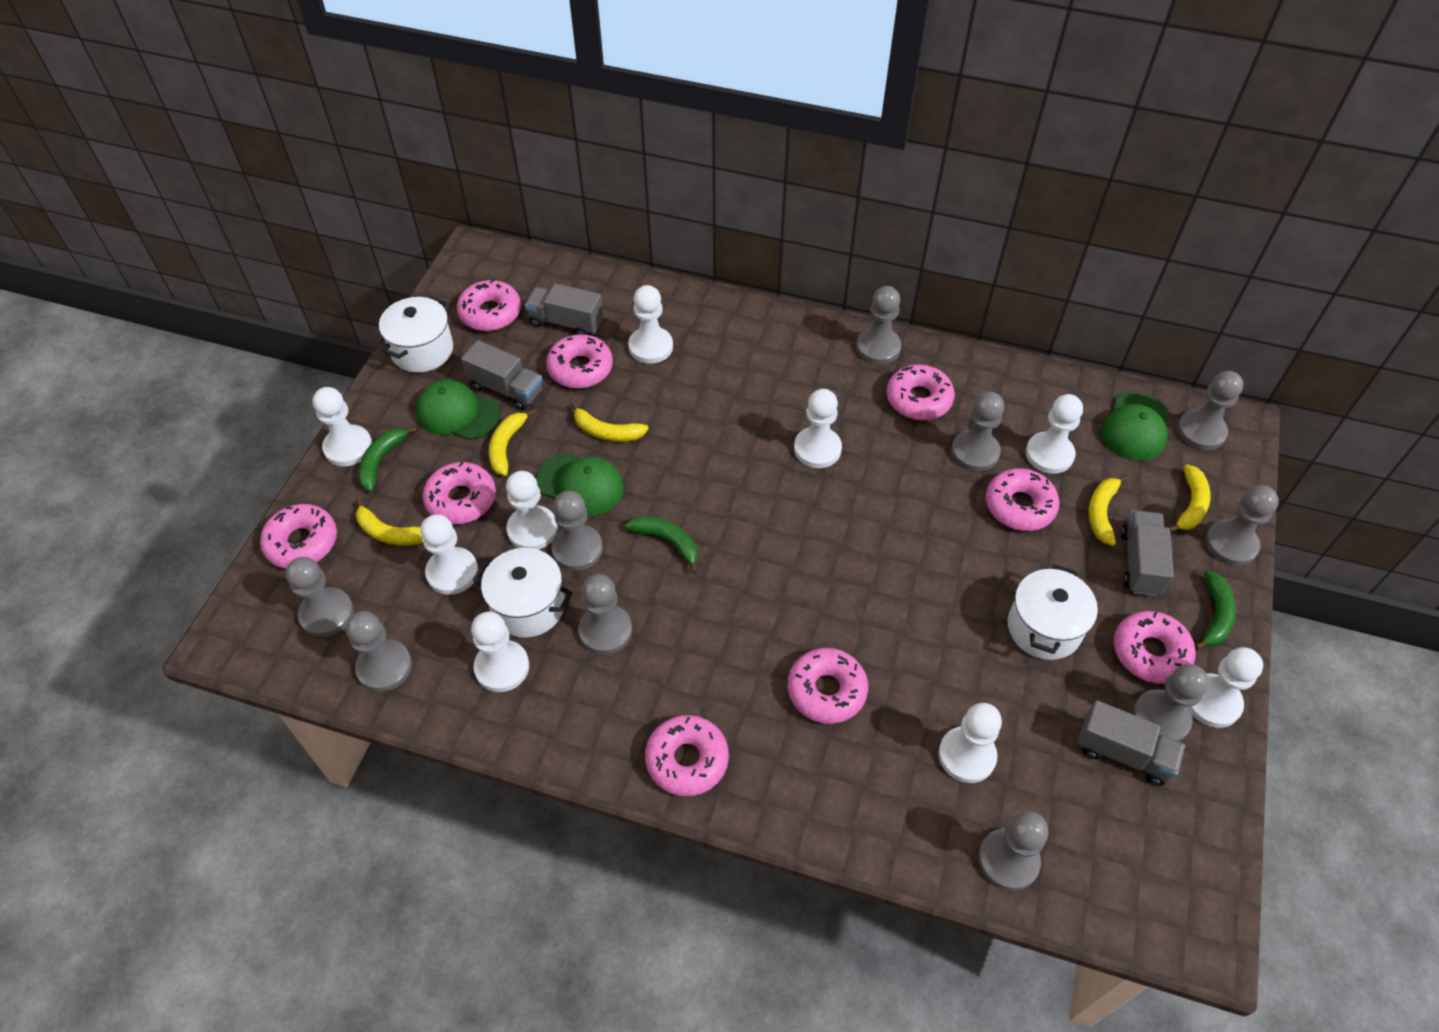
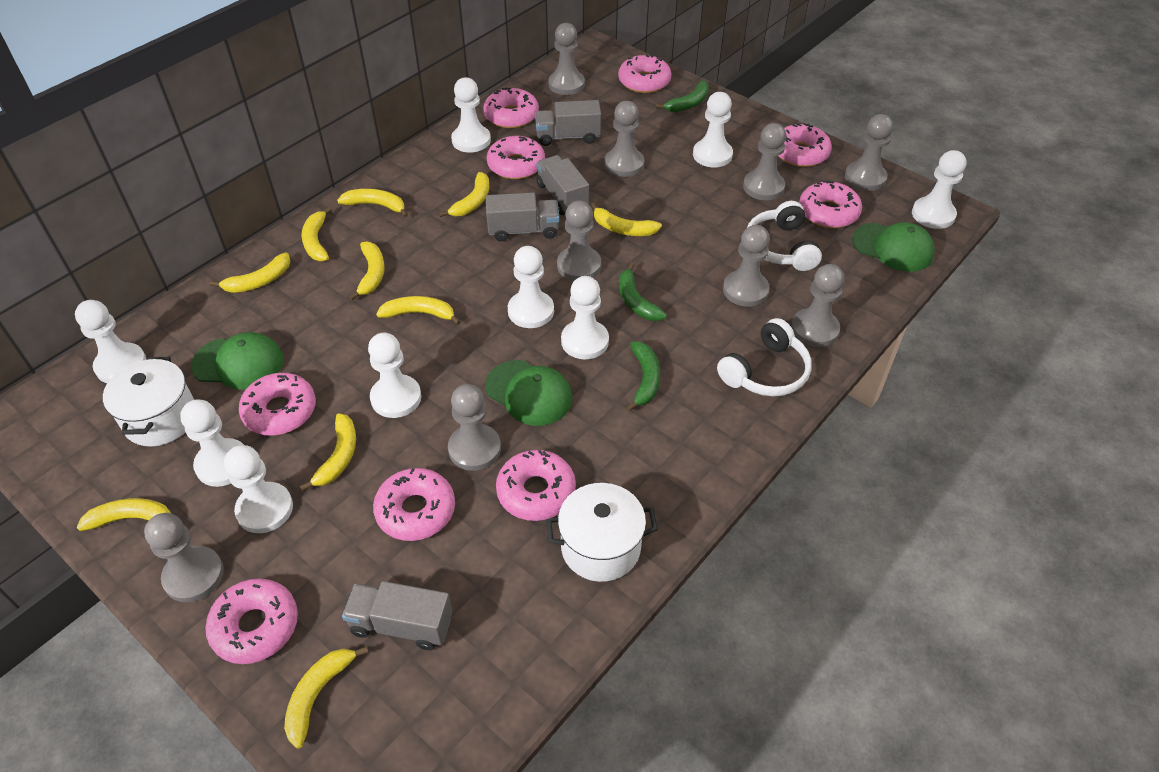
grey pawn: 10 -> 9
white headphones: 0 -> 2
white pot: 3 -> 2
yellow banana: 5 -> 10

